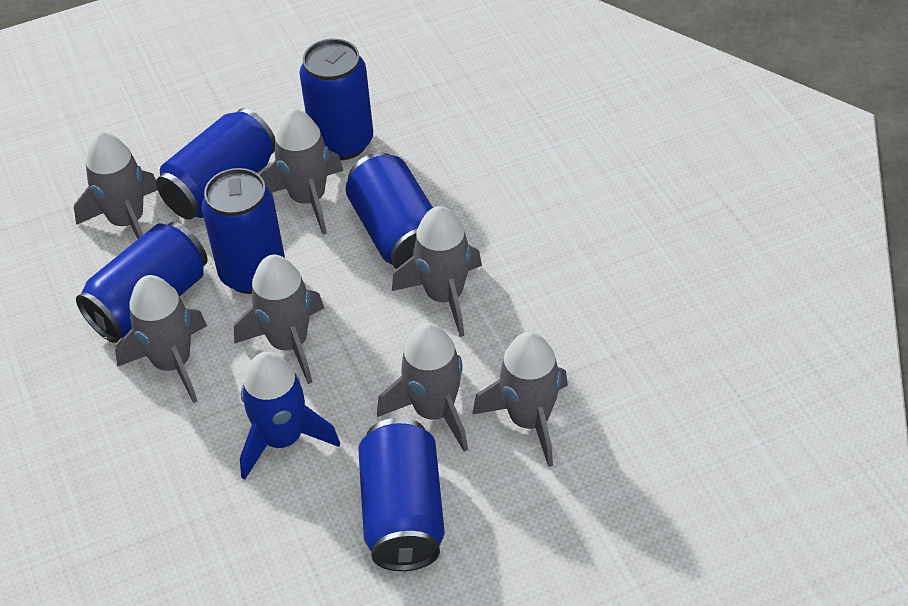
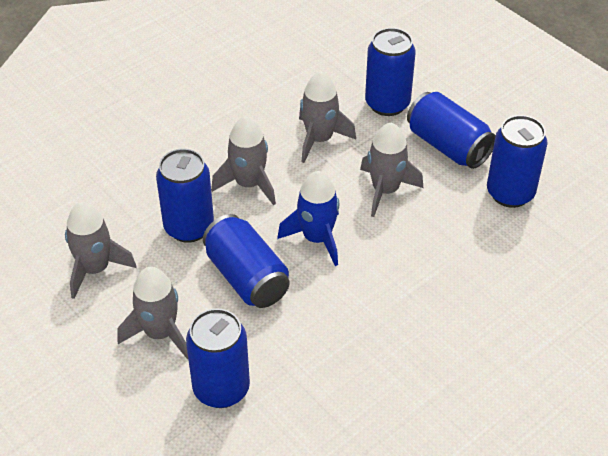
grey rocket: 7 -> 5

